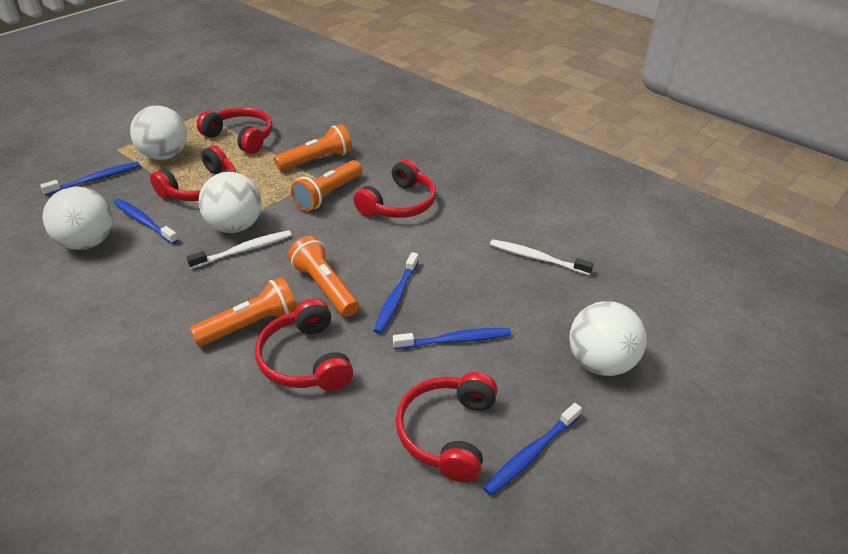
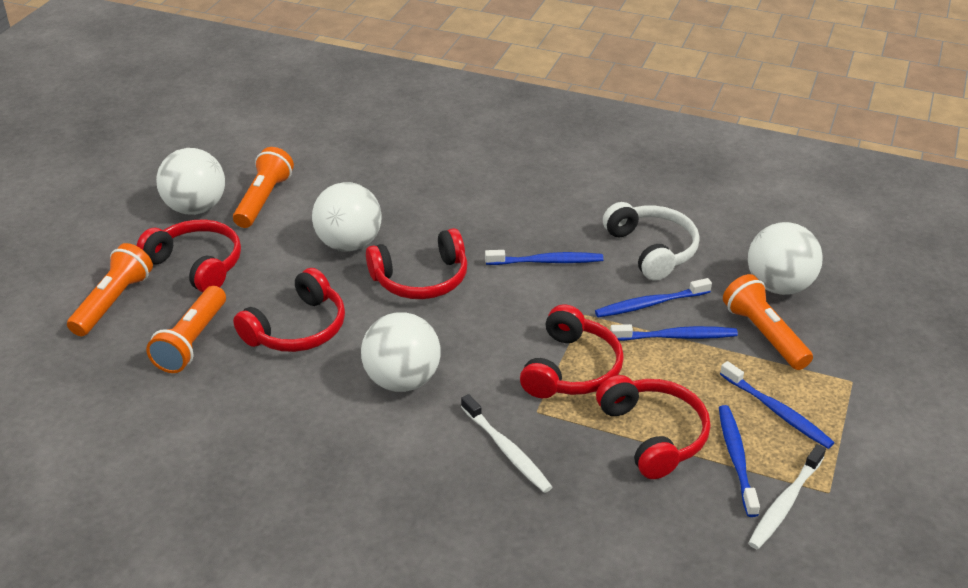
white headphones: 0 -> 1

